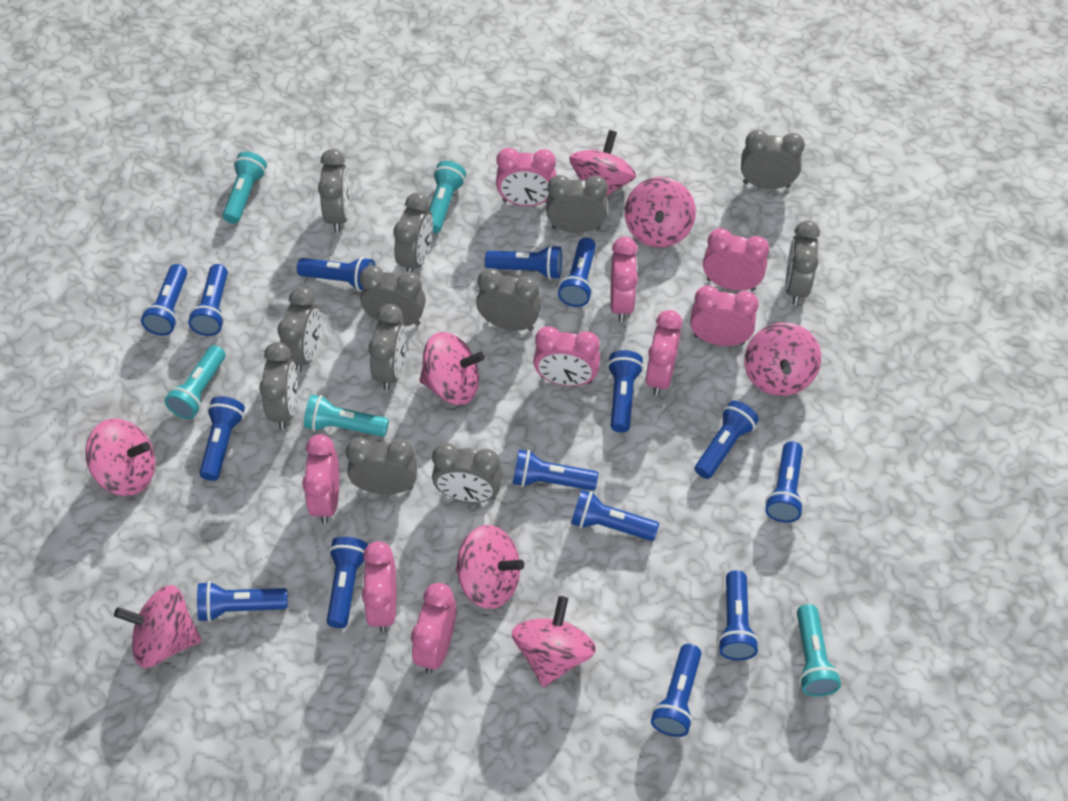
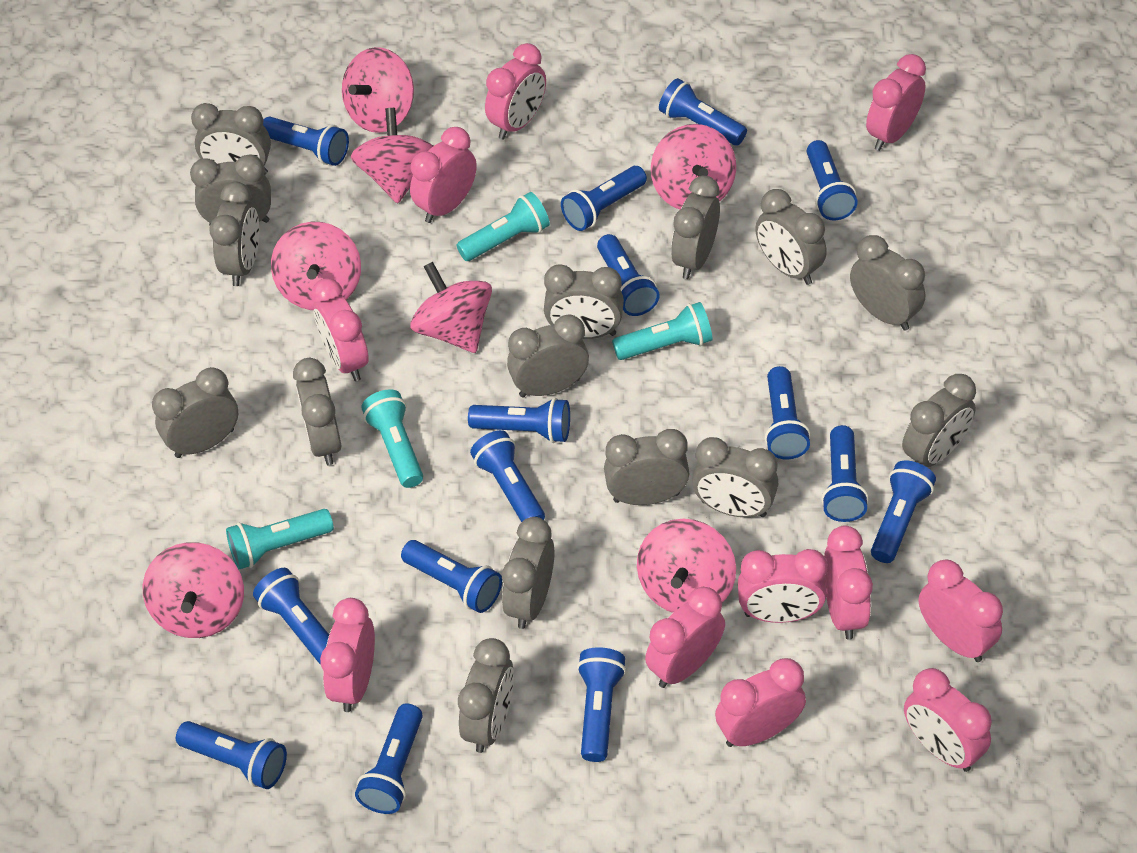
grey clock: 12 -> 15
pink clock: 9 -> 11
pink spinning top: 8 -> 7
turquoise flashlight: 5 -> 4

